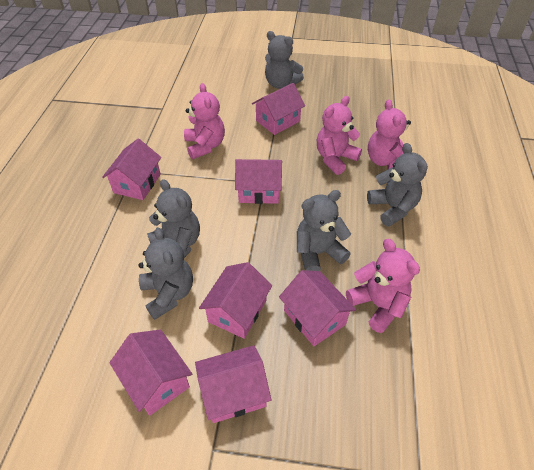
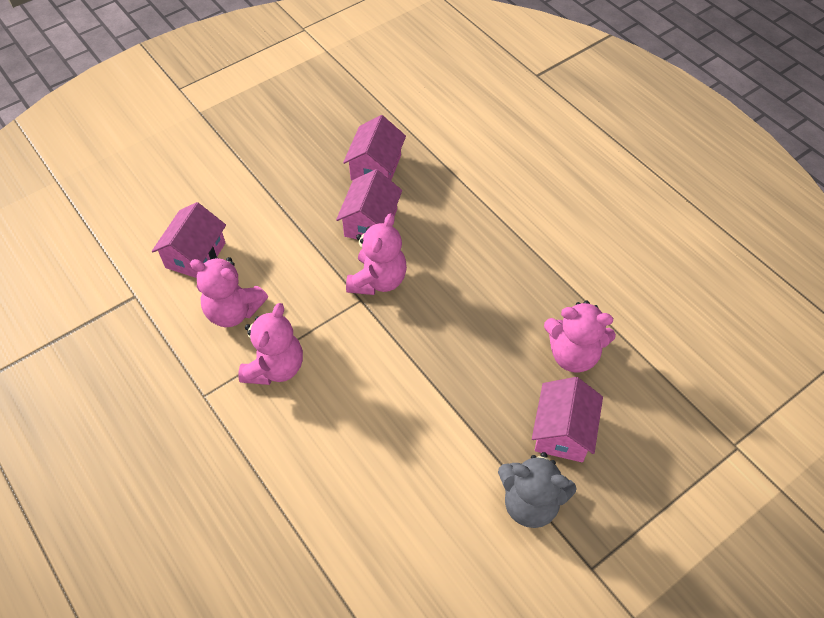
grey teddy bear: 5 -> 1
pink house: 7 -> 4

